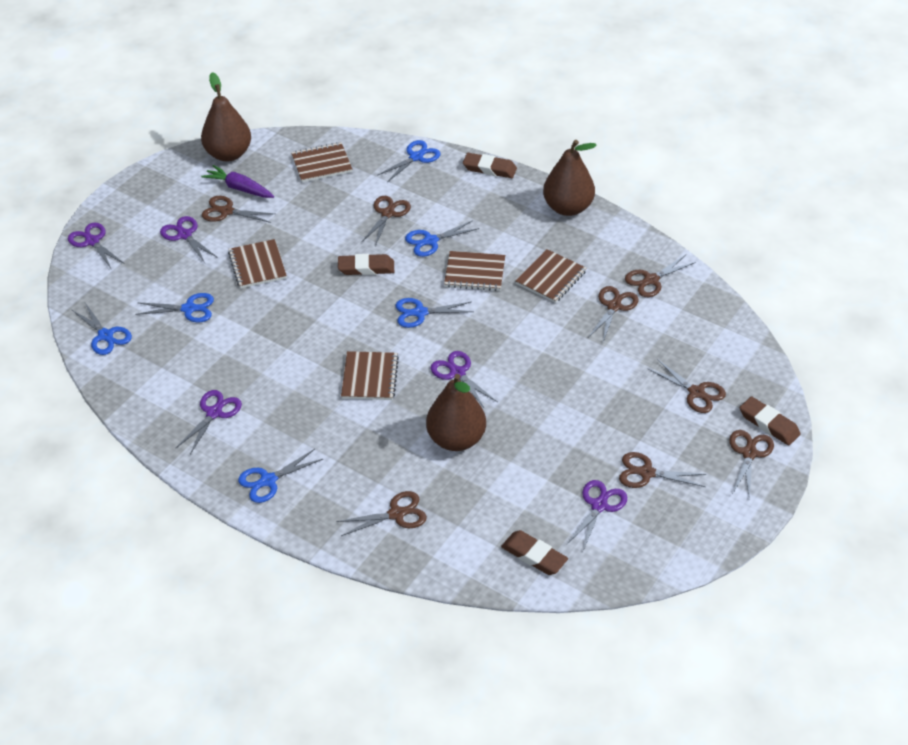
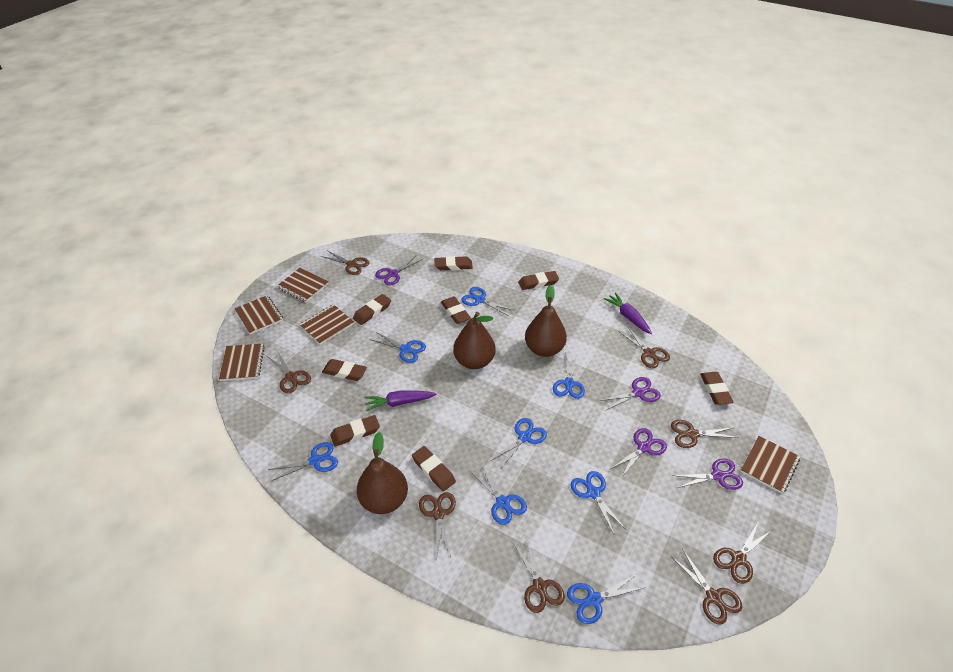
blue scissors: 6 -> 8
brown eraser: 4 -> 8
purple carrot: 1 -> 2
purple scissors: 5 -> 4

